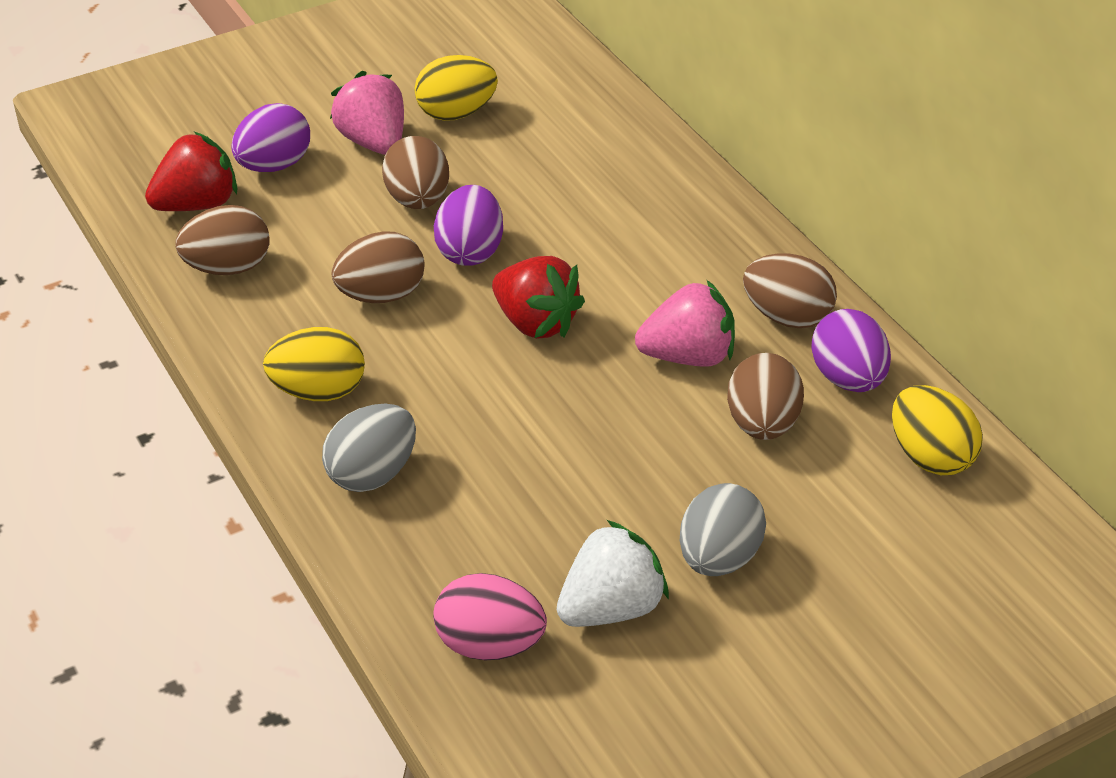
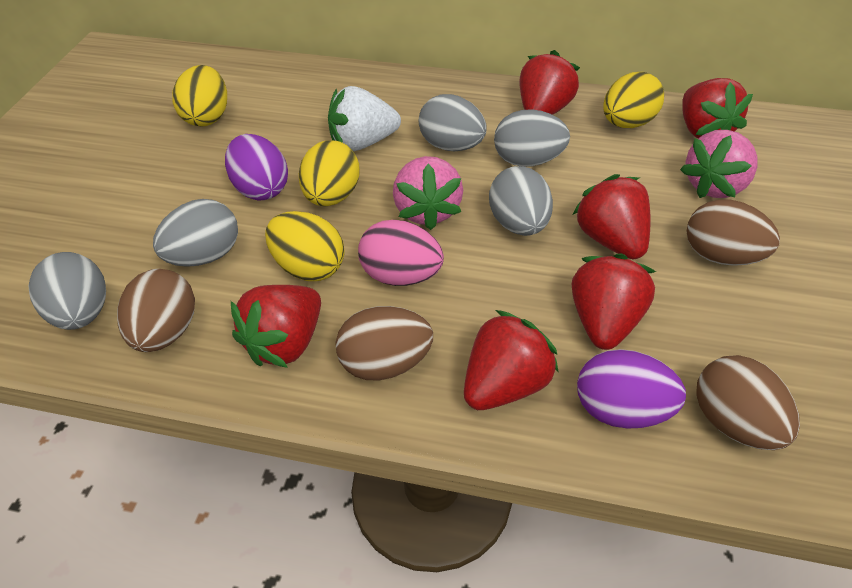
brown egg: 5 -> 4
grey egg: 2 -> 5
purple egg: 3 -> 2
red strawberry: 2 -> 6
yellow egg: 3 -> 4

